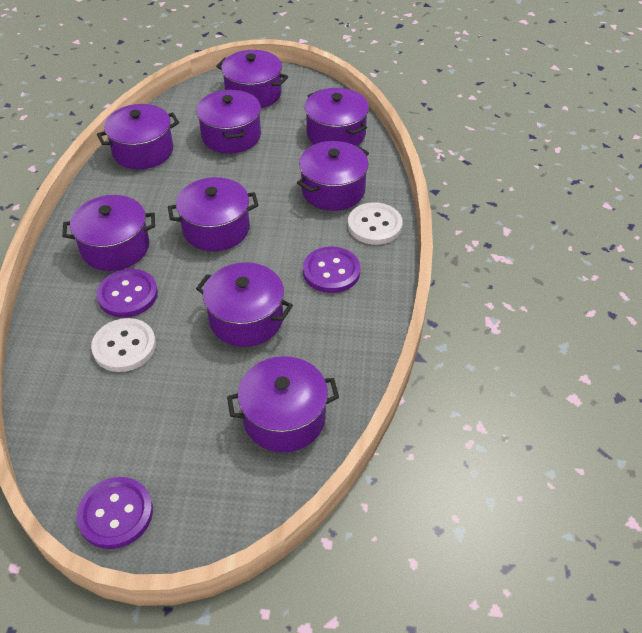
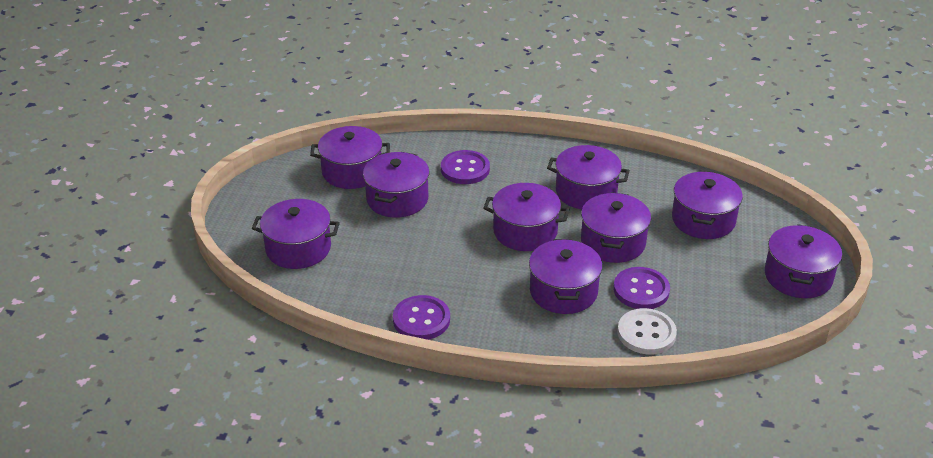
white button: 2 -> 1

